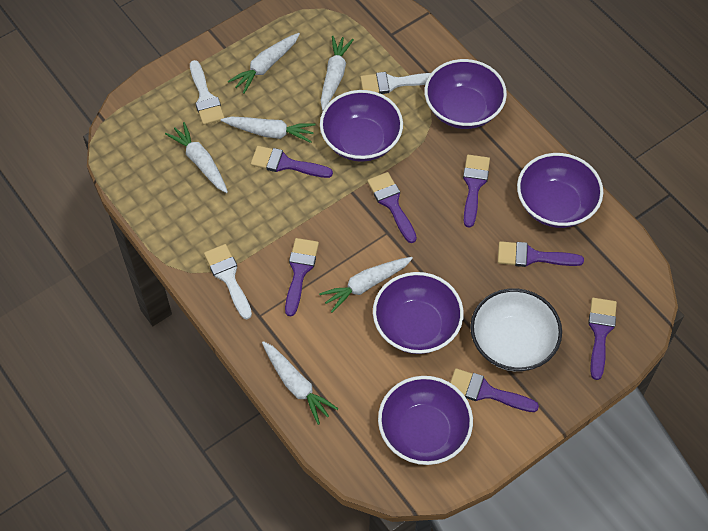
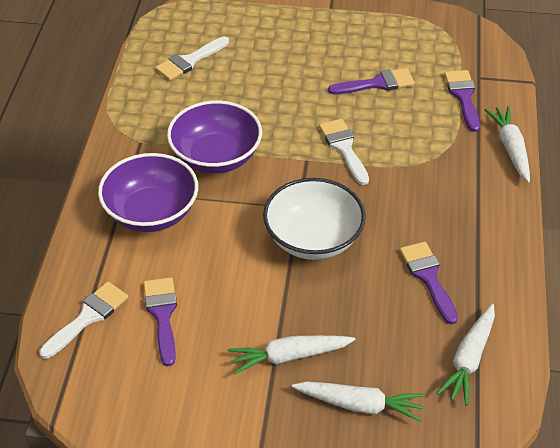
purple bowl: 5 -> 2
purple brush: 7 -> 4
white carrot: 6 -> 4

